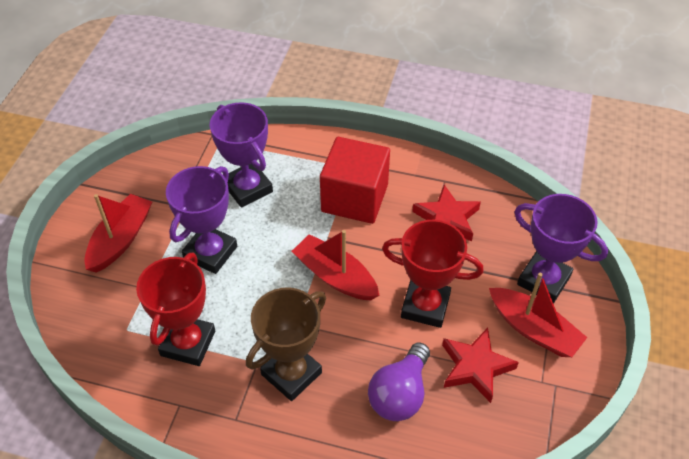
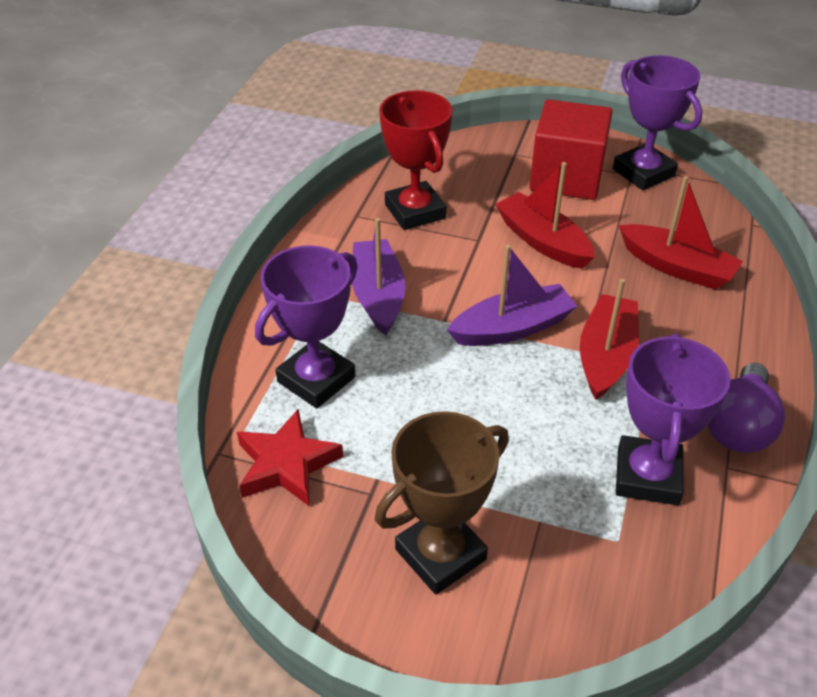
purple boat: 0 -> 2
red star: 2 -> 1
red trophy: 2 -> 1

